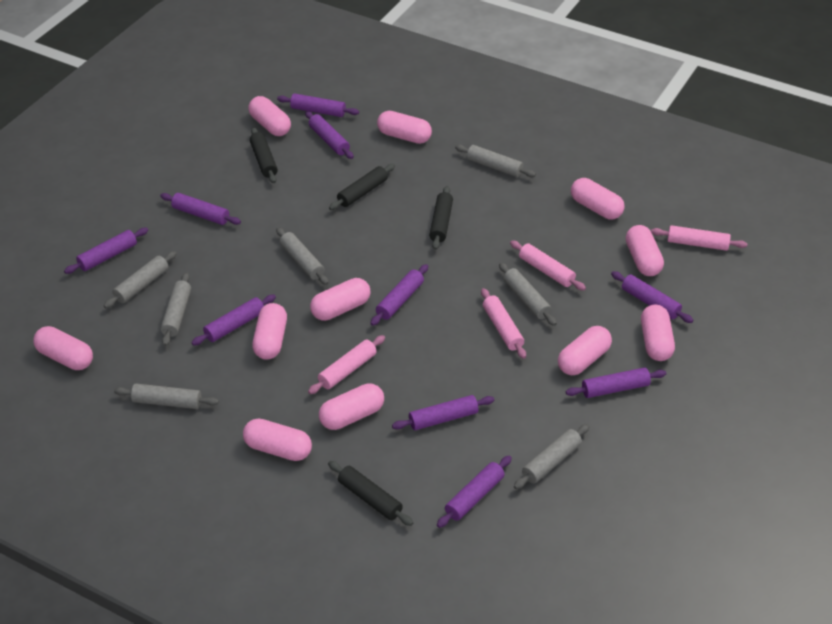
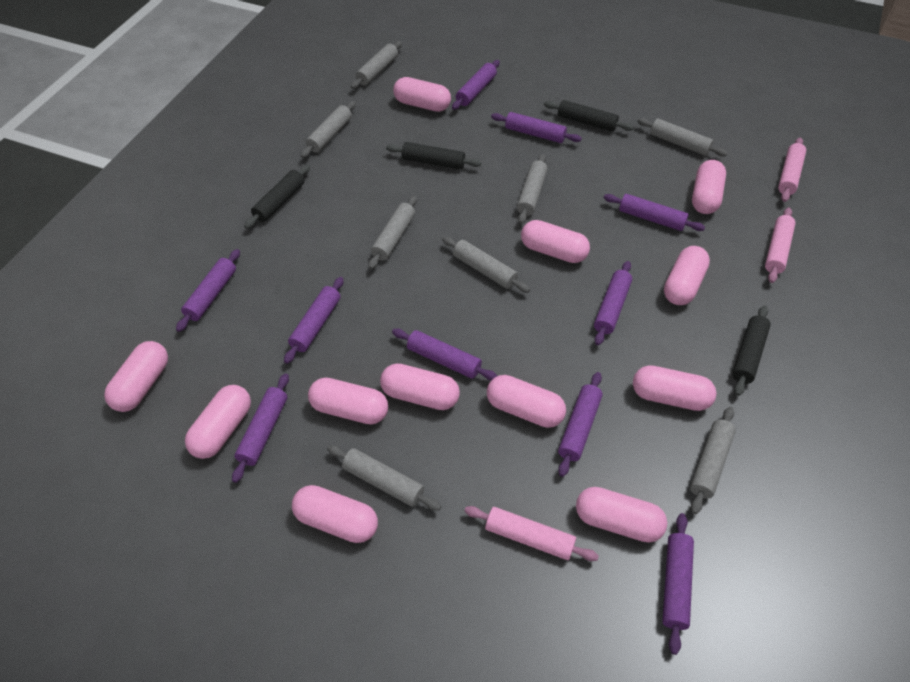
grey rolling pin: 7 -> 8
pink capsule: 11 -> 12
pink rolling pin: 4 -> 3

